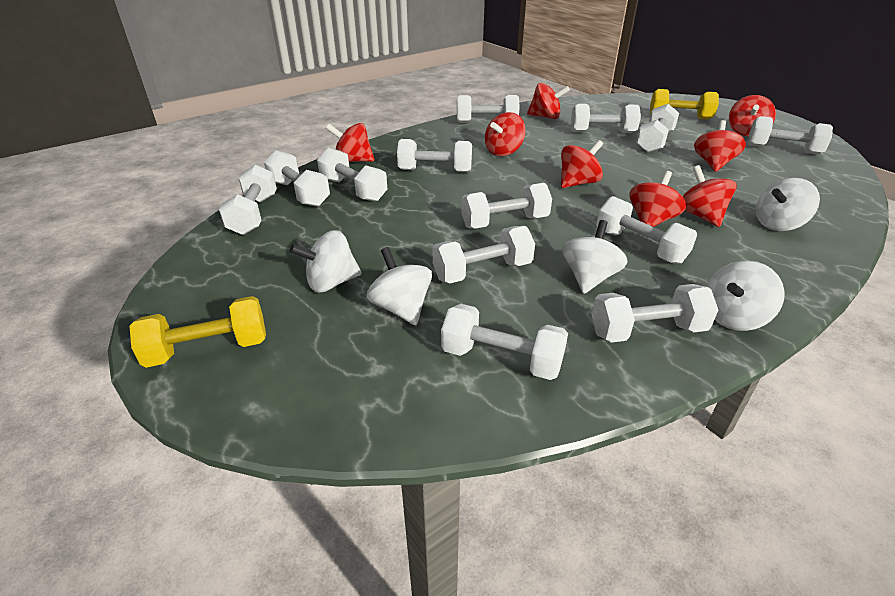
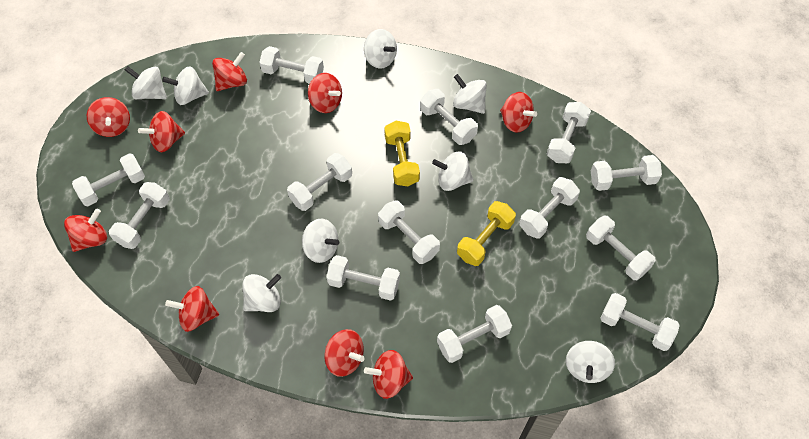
red spinning top: 8 -> 9
white spinning top: 5 -> 8

